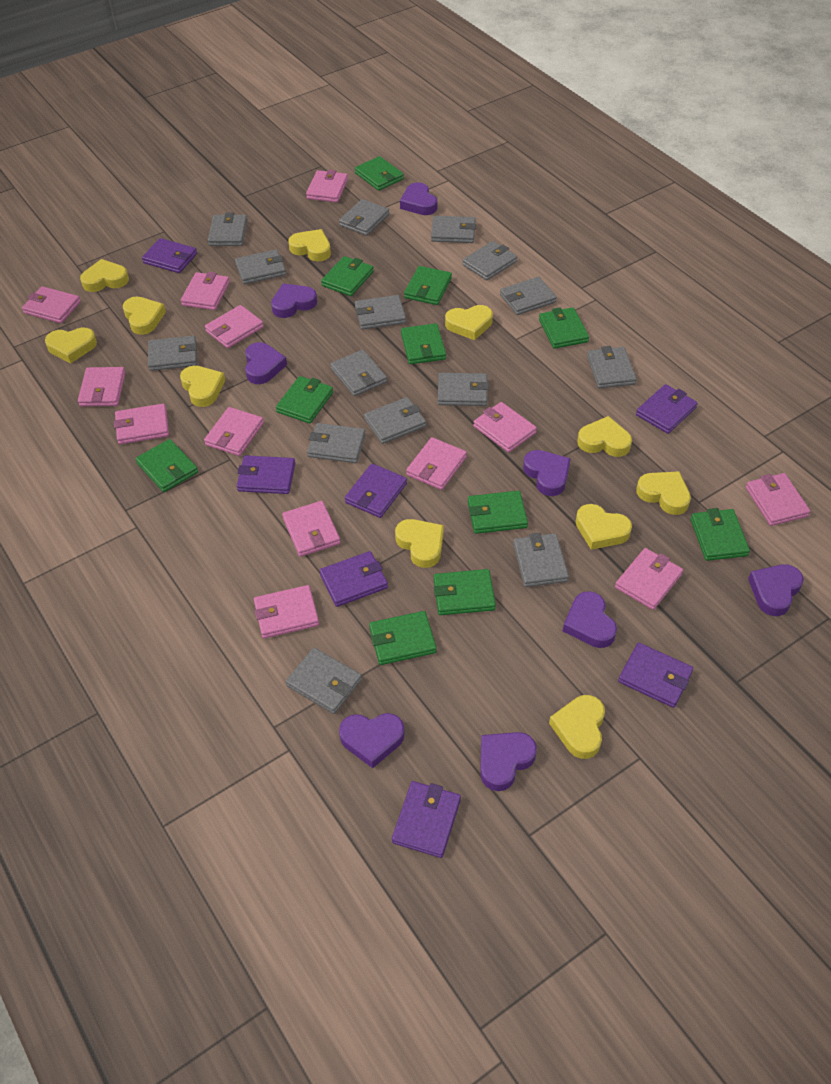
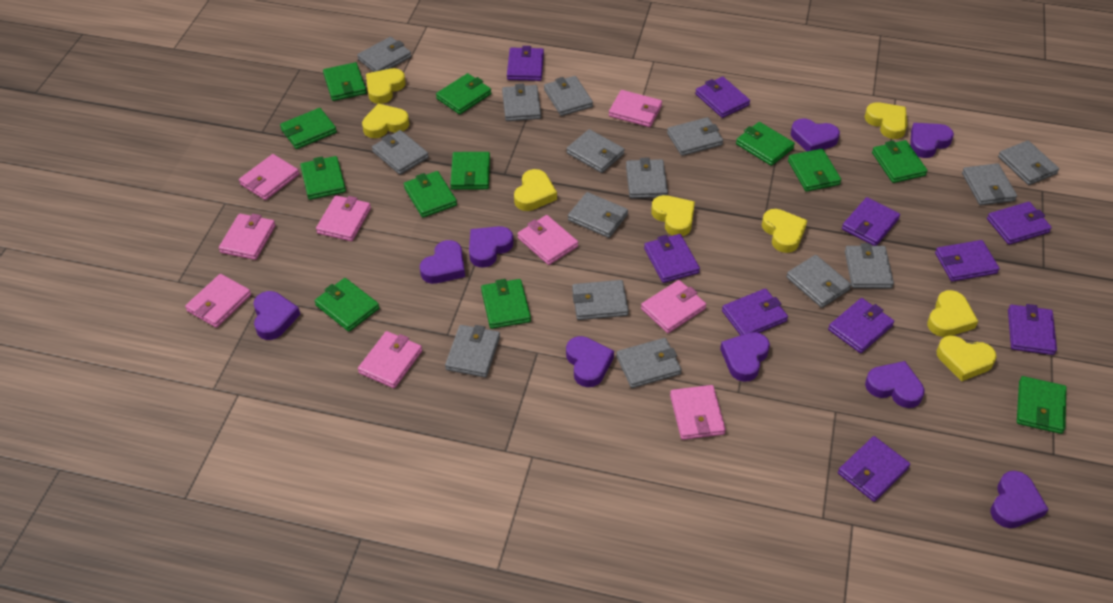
green wallet: 11 -> 12
pink wallet: 13 -> 9
purple heart: 8 -> 9
purple wallet: 7 -> 10
yellow heart: 11 -> 8

